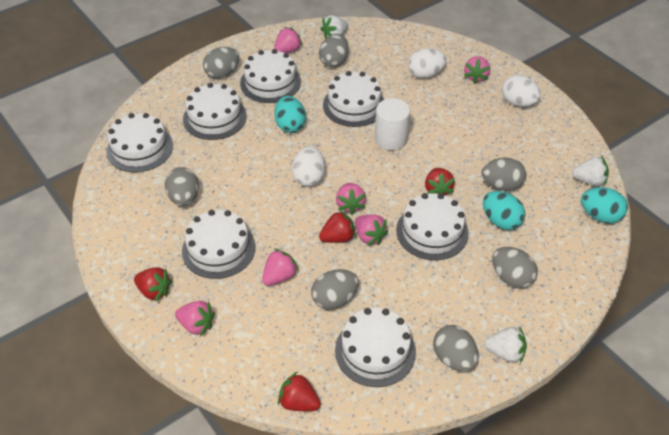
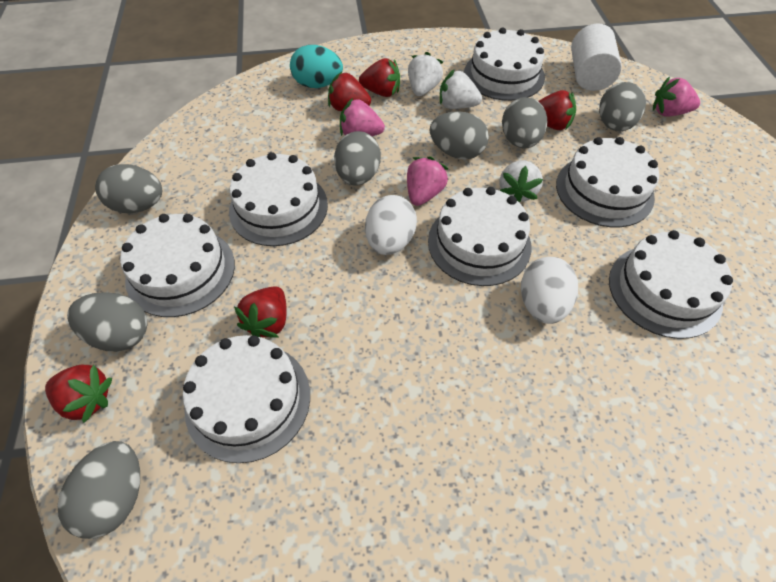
pink strawberry: 6 -> 3
red strawberry: 4 -> 5
turquoise egg: 3 -> 1
white egg: 3 -> 2

